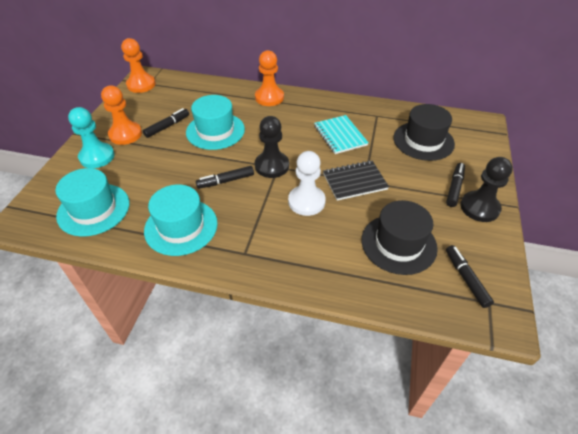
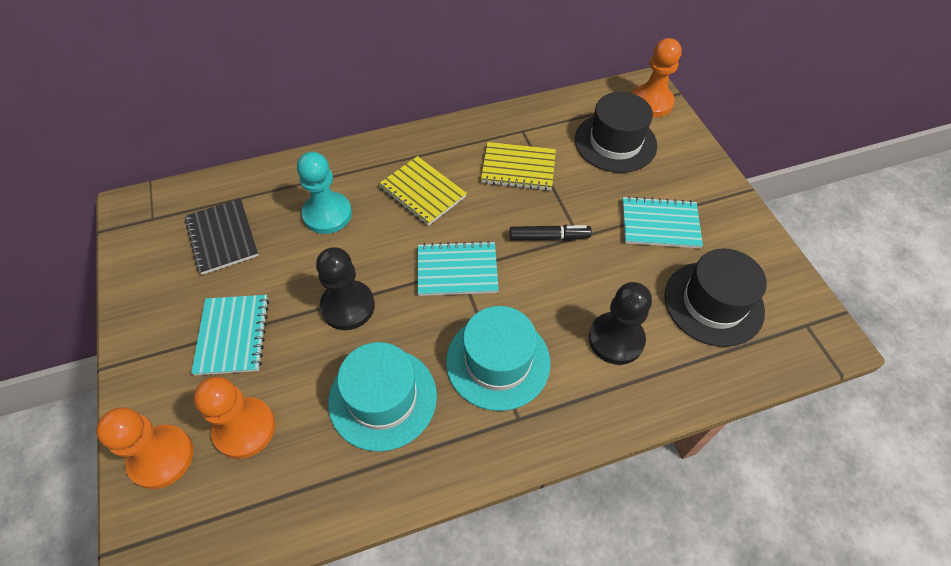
black marker: 4 -> 1
turquoise hat: 3 -> 2
turquoise notebook: 1 -> 3
white pawn: 1 -> 0
yellow notebook: 0 -> 2

